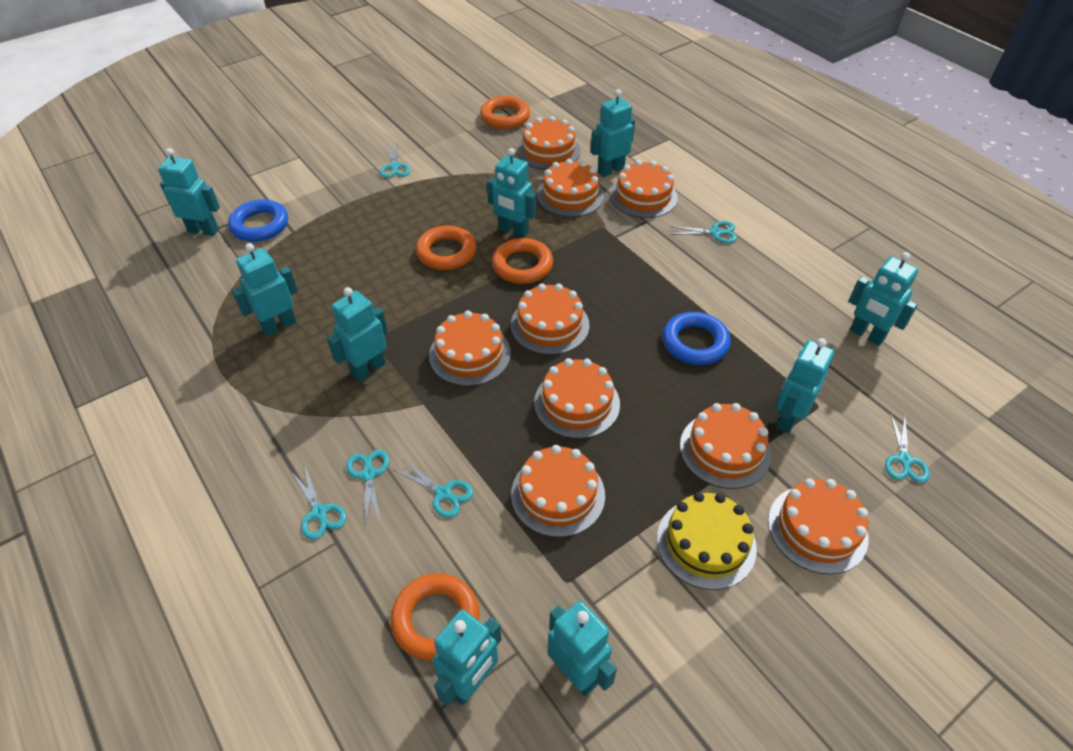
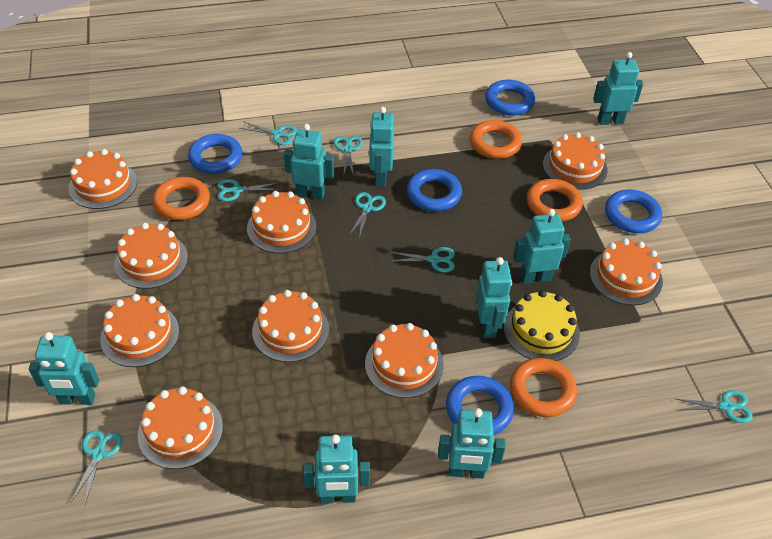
blue ring: 2 -> 5
turquoise robot: 9 -> 8
turquoise scissors: 6 -> 7

